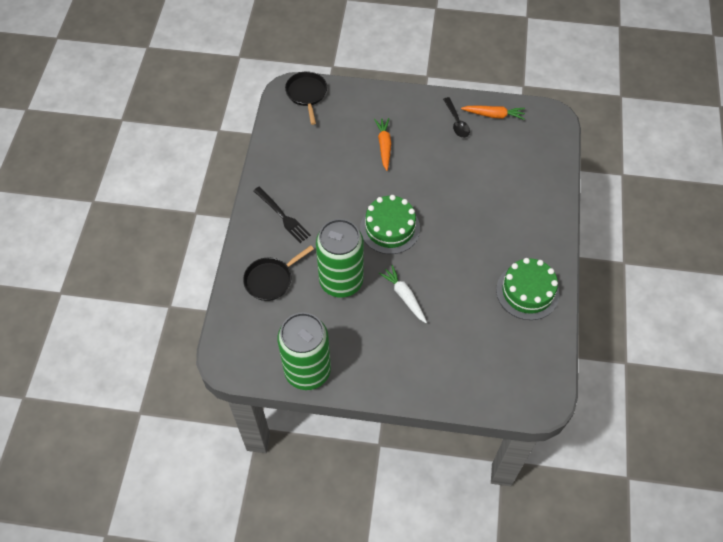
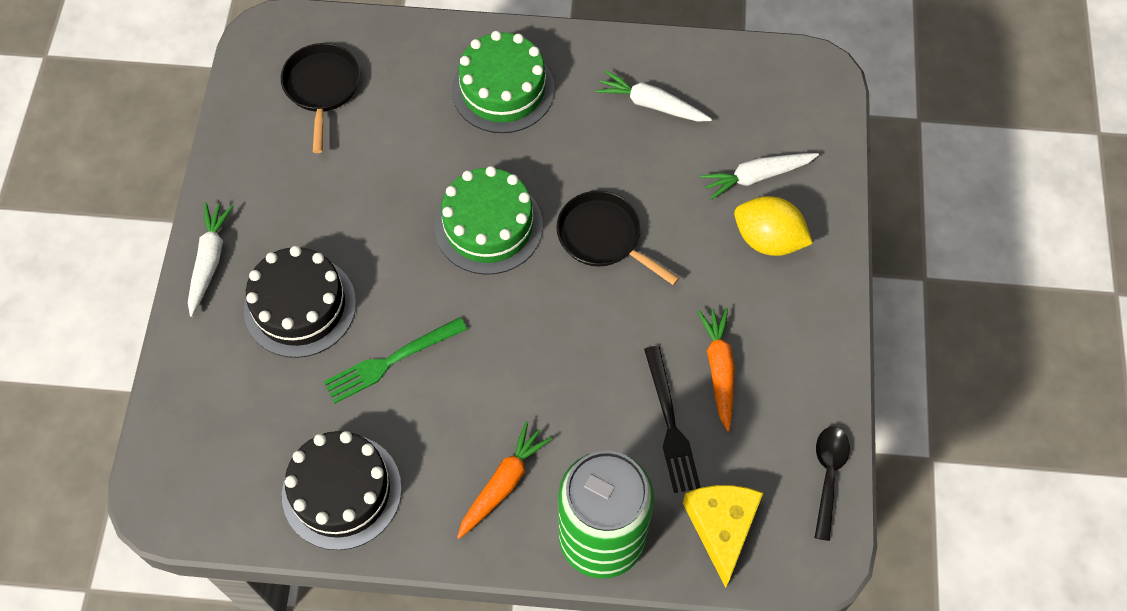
black cake: 0 -> 2
green can: 2 -> 1
green fork: 0 -> 1
white carrot: 1 -> 3
yellow cheese: 0 -> 1
yellow lemon: 0 -> 1

